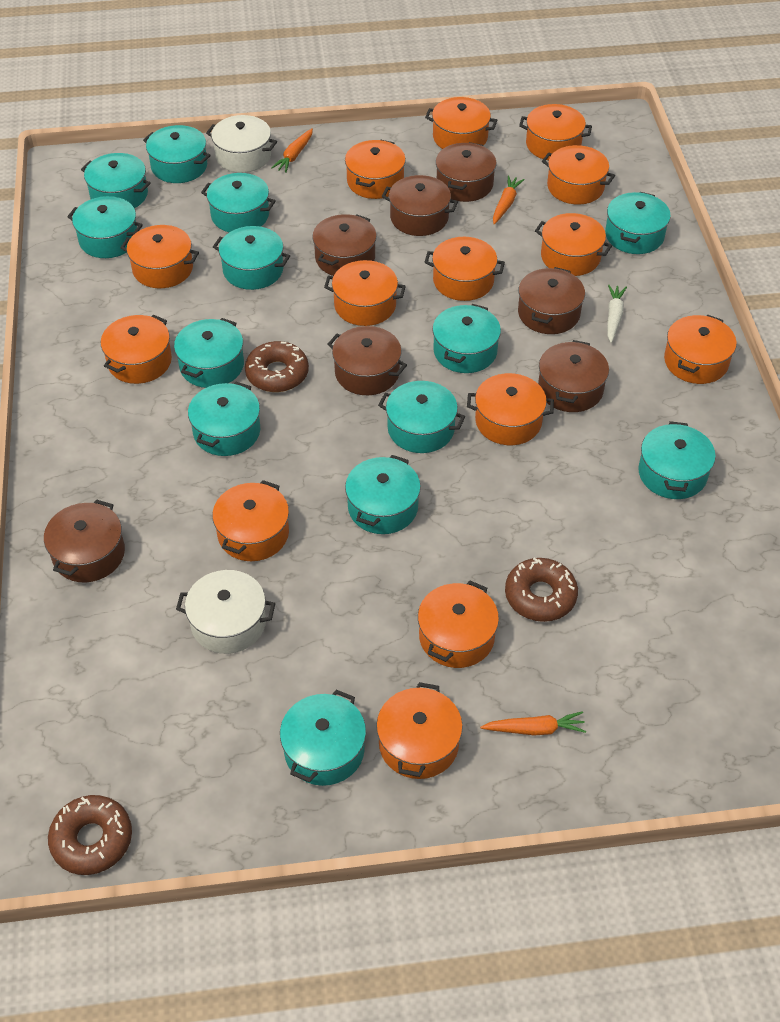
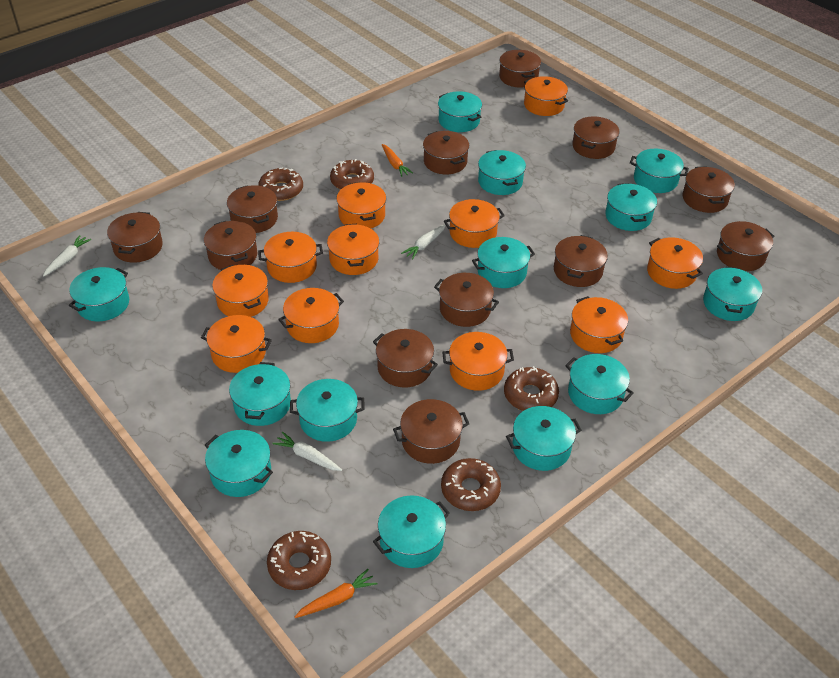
brown donut: 3 -> 5
brown pot: 7 -> 12
orange carrot: 3 -> 2
orange pot: 14 -> 11
white carrot: 1 -> 3
white pot: 2 -> 0

